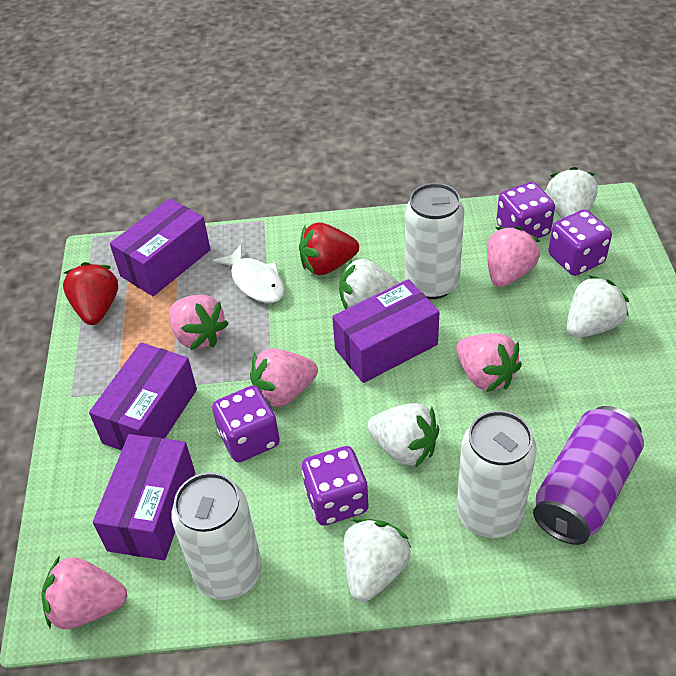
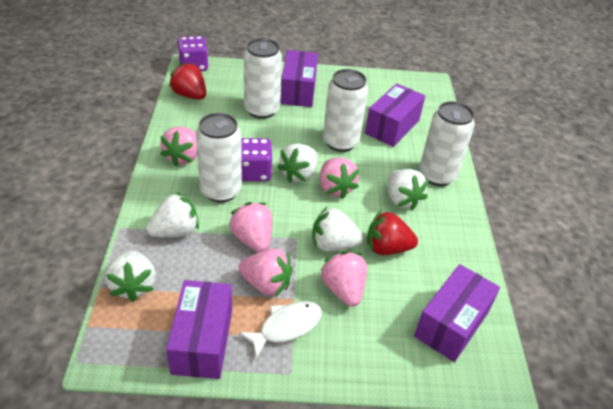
purple can: 1 -> 0
purple dice: 4 -> 2
white can: 3 -> 4

